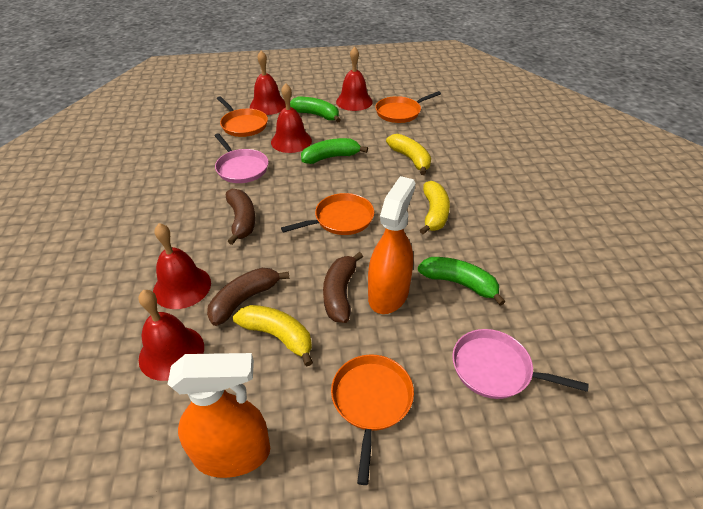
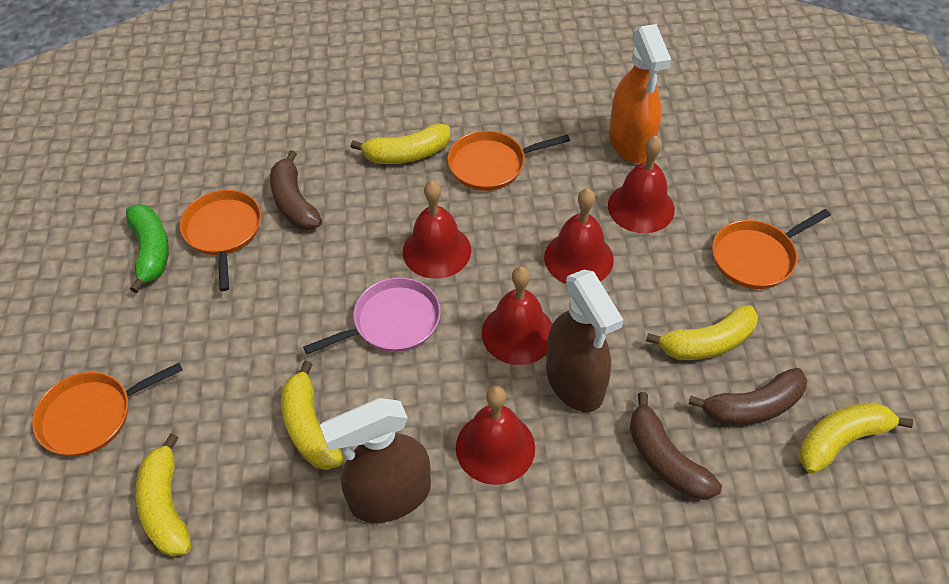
brown spray bottle: 0 -> 2
green banana: 3 -> 1
orange spray bottle: 2 -> 1
pink pan: 2 -> 1
yellow banana: 3 -> 5

